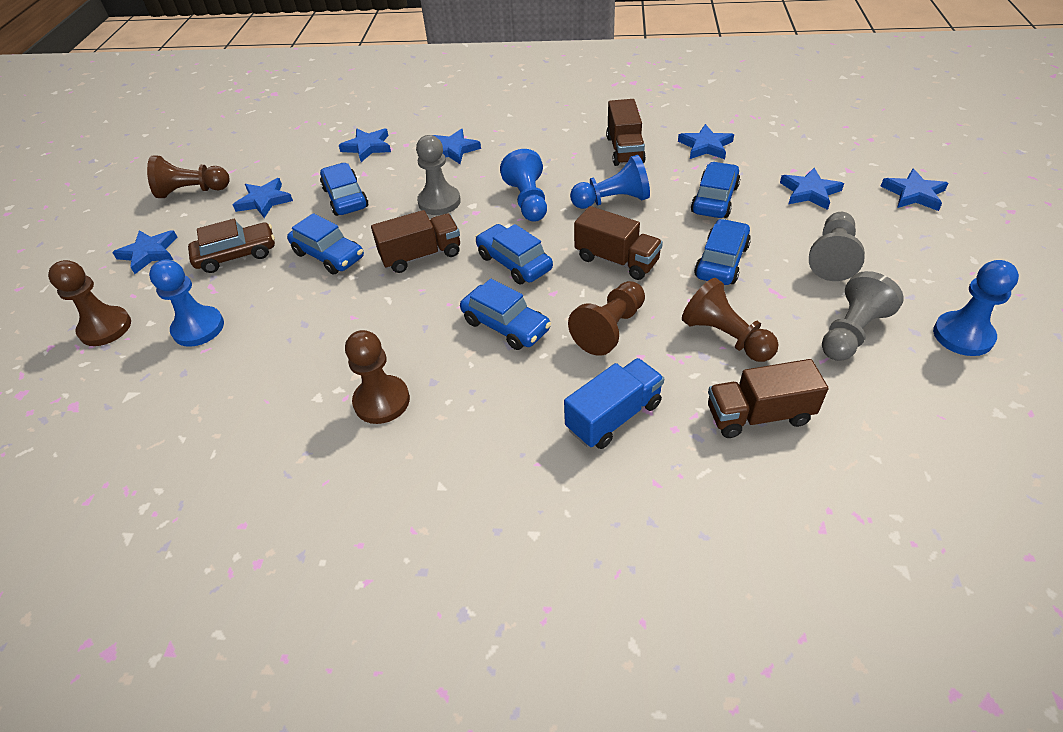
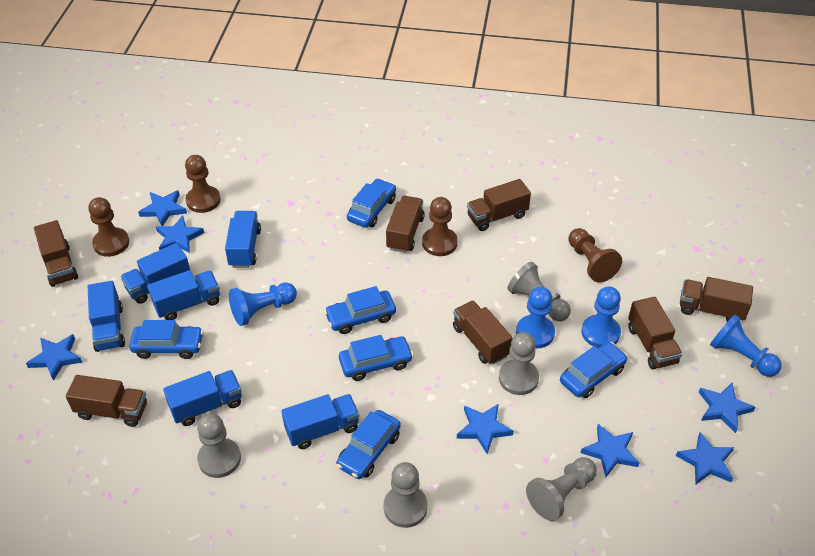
blue truck: 1 -> 6
brown car: 1 -> 0
brown pawn: 5 -> 4
brown truck: 4 -> 7
grey pawn: 3 -> 5

